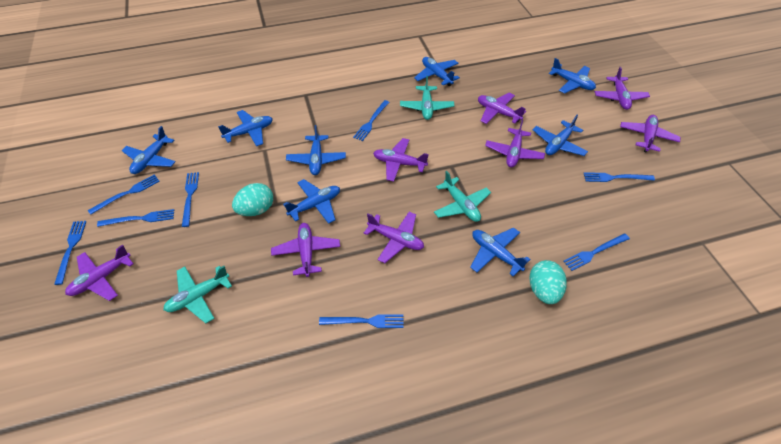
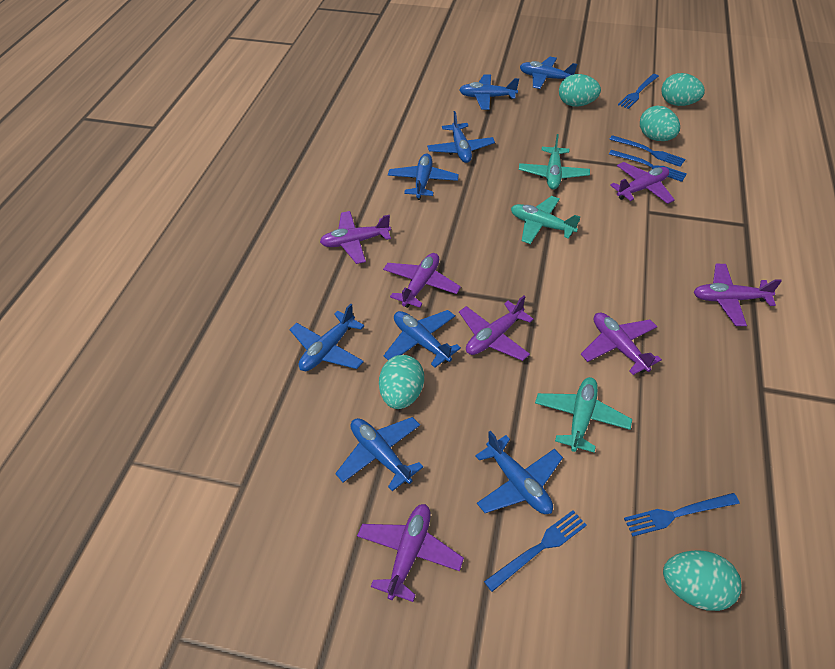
blue fork: 8 -> 5
purple plane: 8 -> 7
turquoise egg: 2 -> 5

